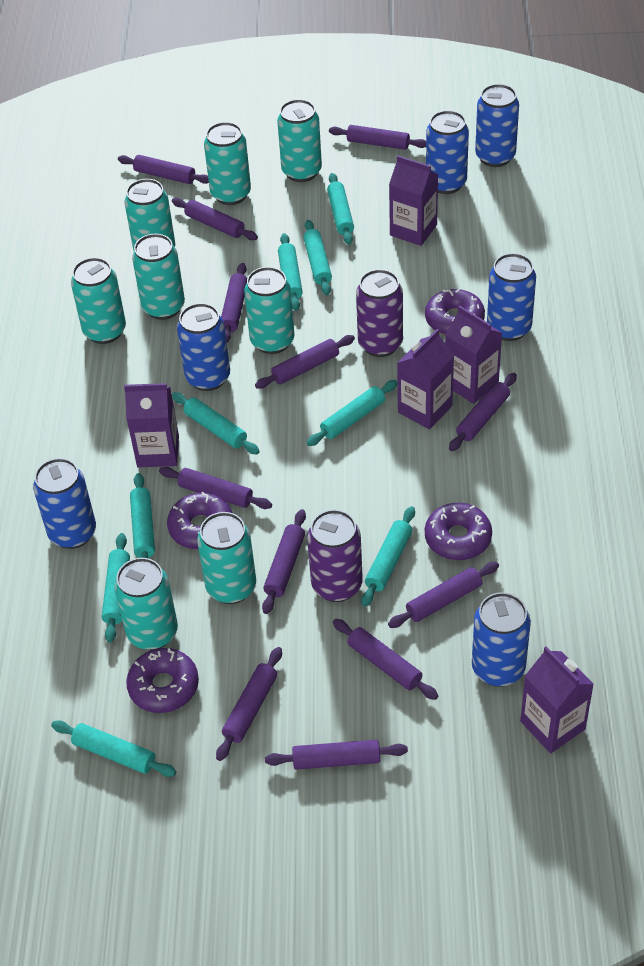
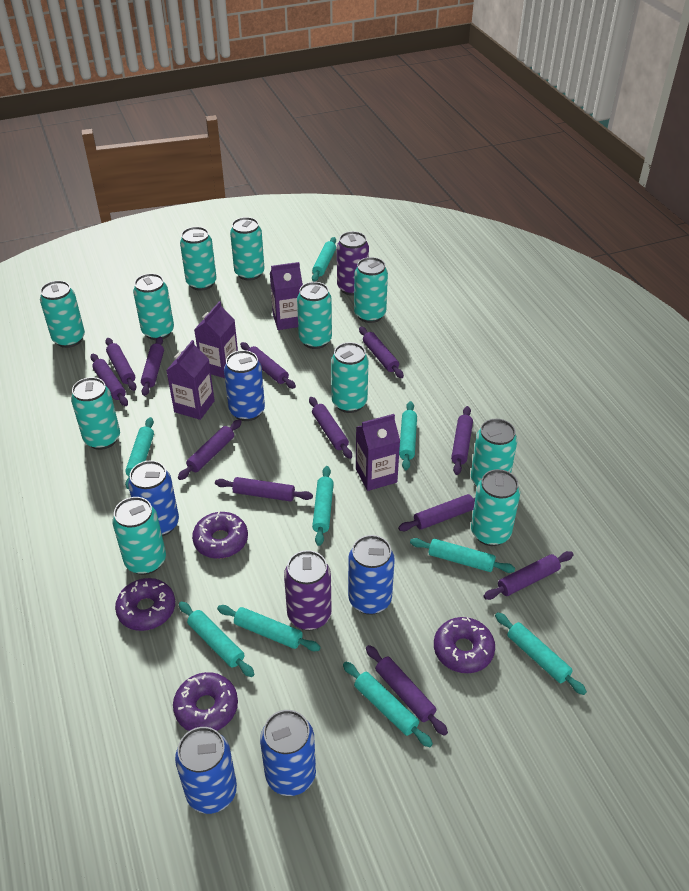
blue can: 6 -> 5
purple carton: 5 -> 4
turquoise can: 8 -> 11

